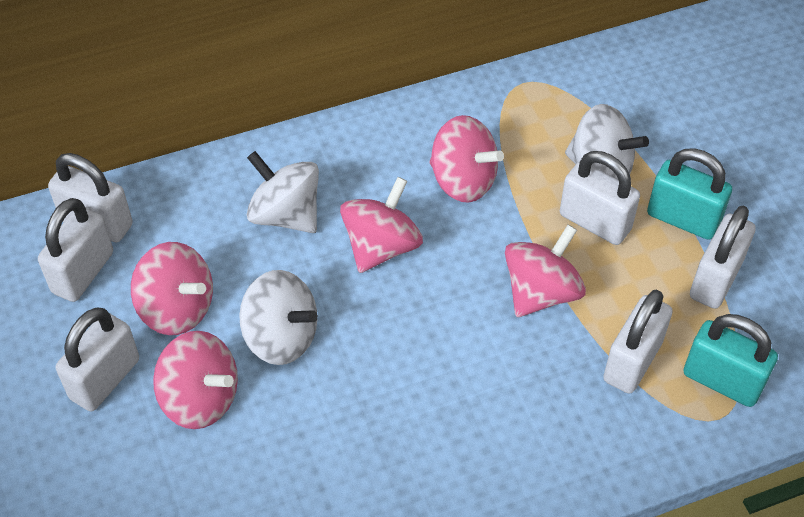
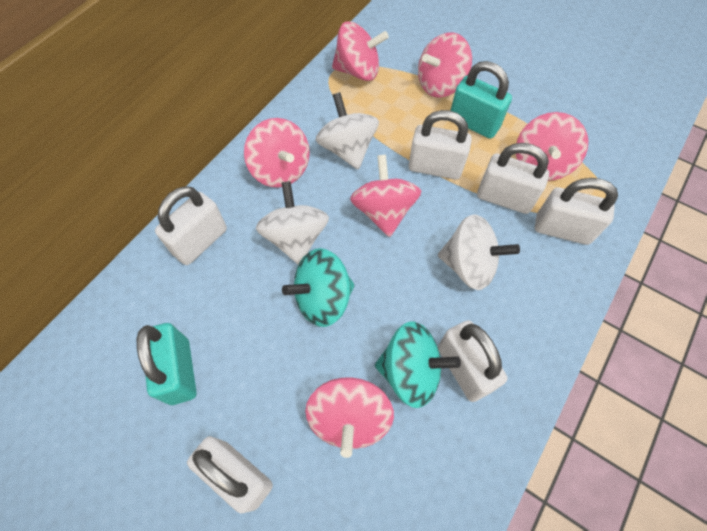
pink spinning top: 5 -> 6
turquoise spinning top: 0 -> 2

